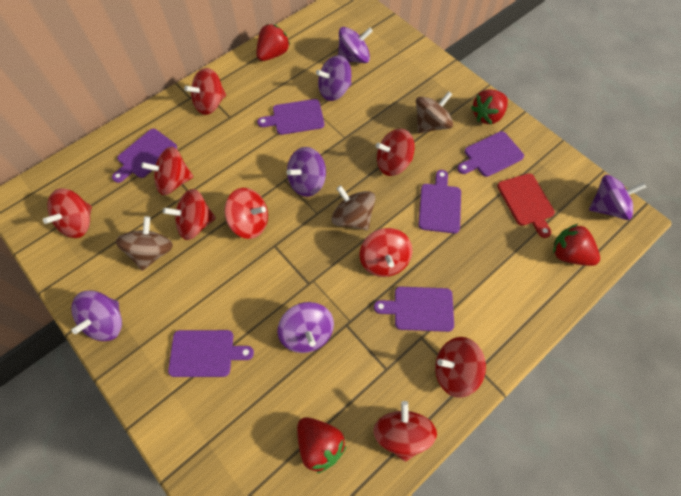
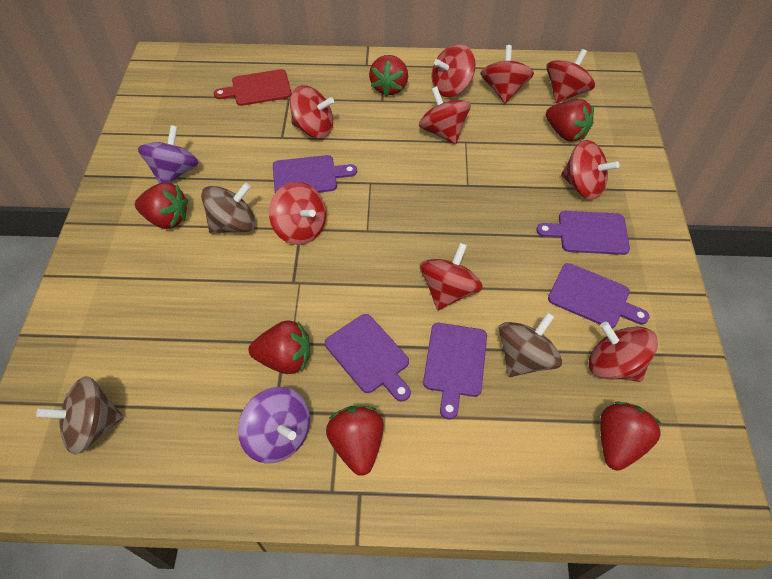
purple cutting board: 6 -> 5
purple spinning top: 6 -> 2
red strawberry: 4 -> 6

